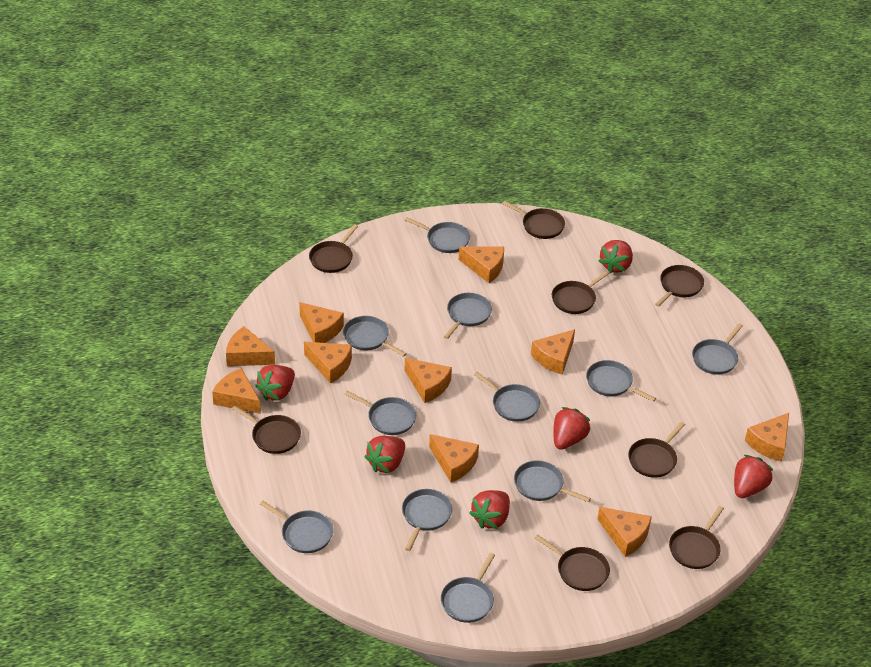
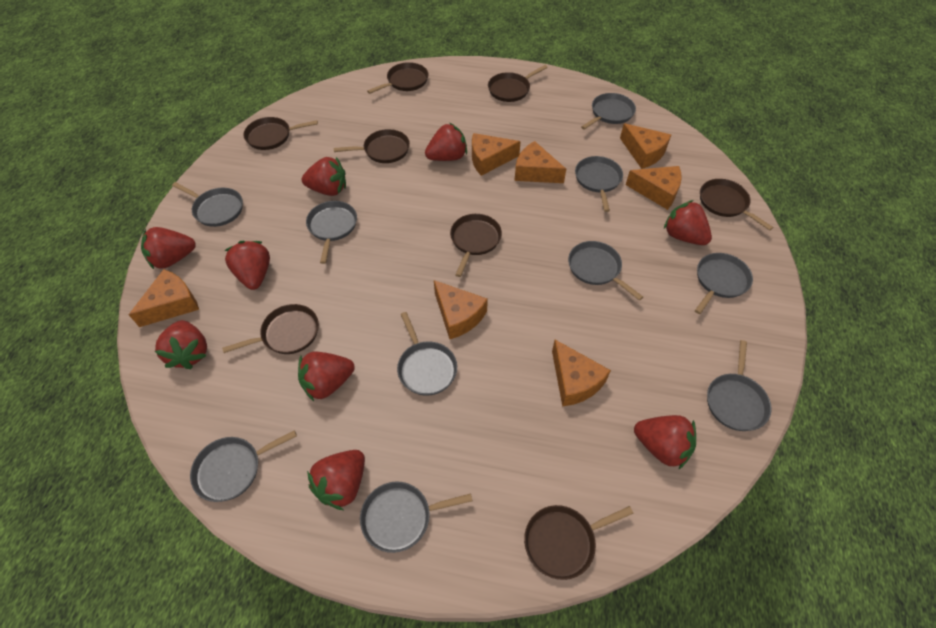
grey pan: 11 -> 10
orange cheese: 10 -> 7
red strawberry: 6 -> 9

